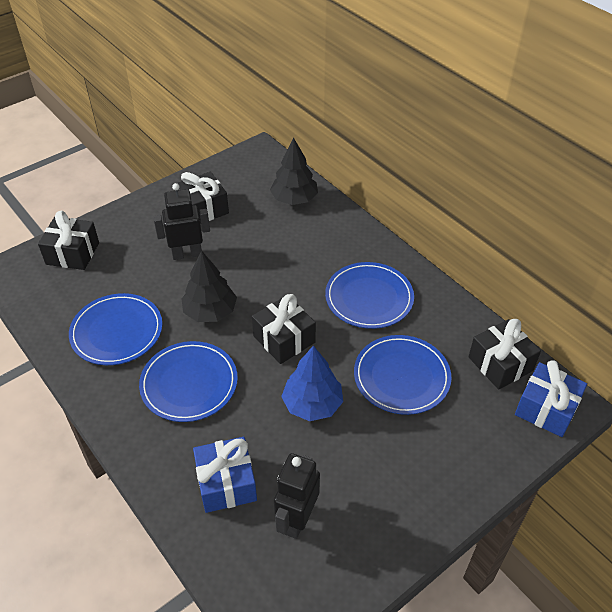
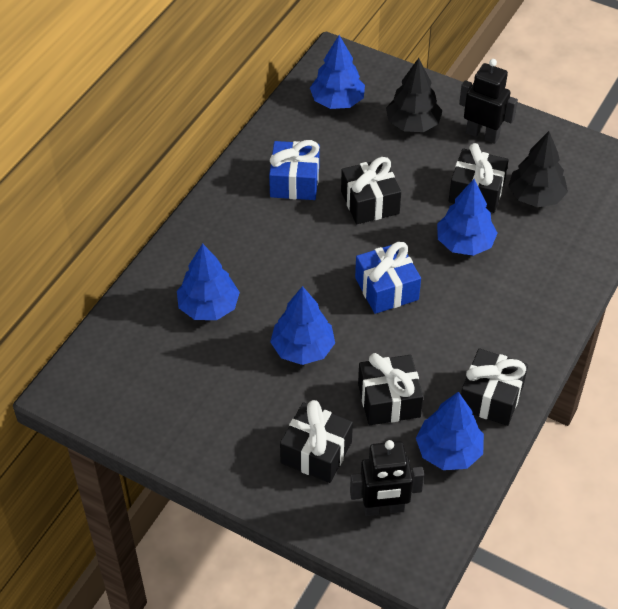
black gift: 4 -> 5
blue plate: 4 -> 0
blue tree: 1 -> 5

